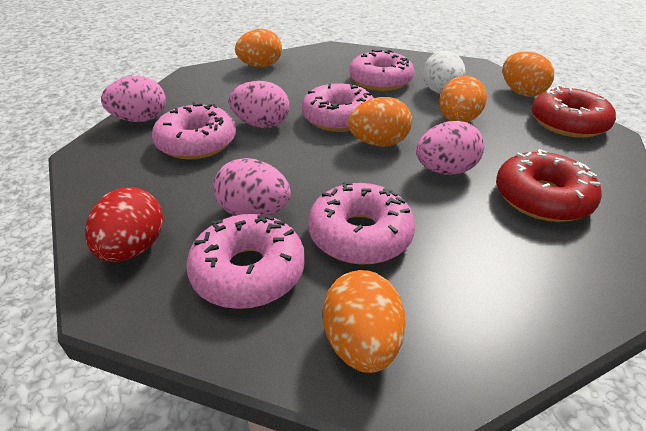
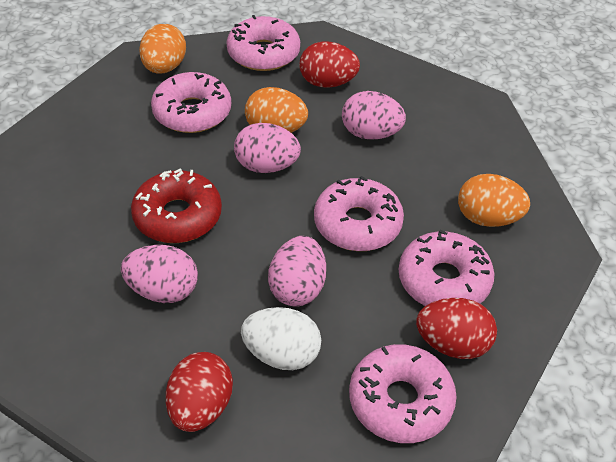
orange egg: 5 -> 3
red donut: 2 -> 1
red egg: 1 -> 3

